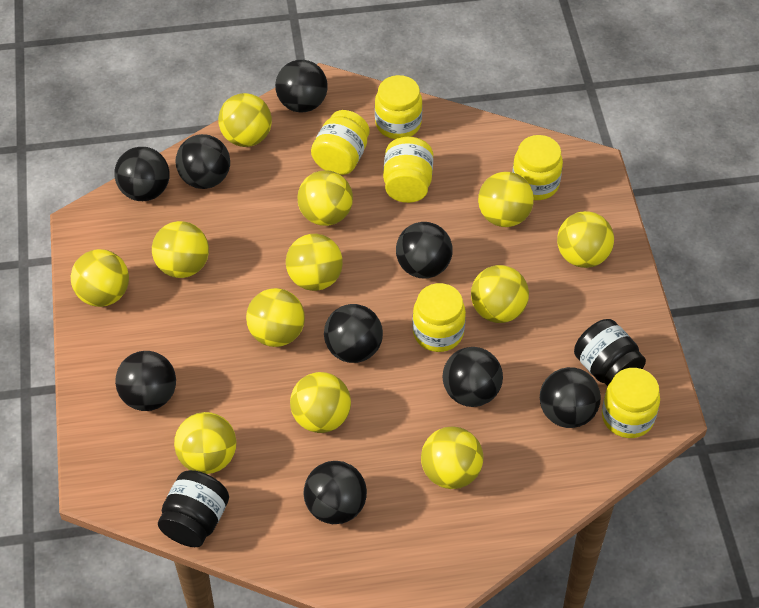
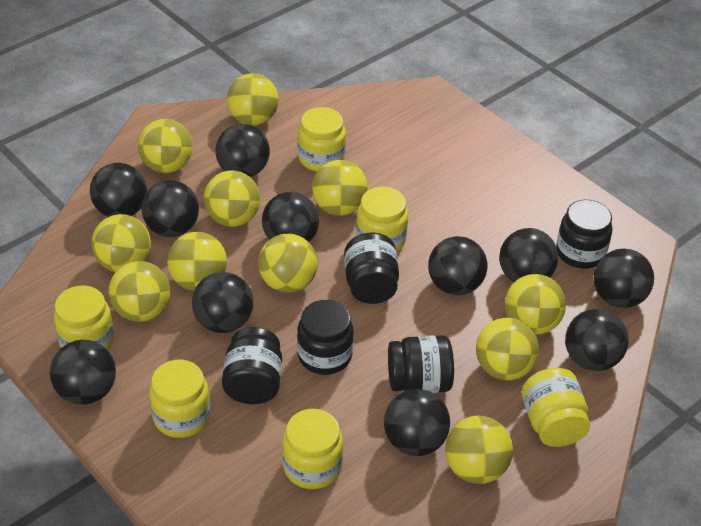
black ball: 9 -> 11
black jar: 2 -> 5
yellow ball: 12 -> 11

